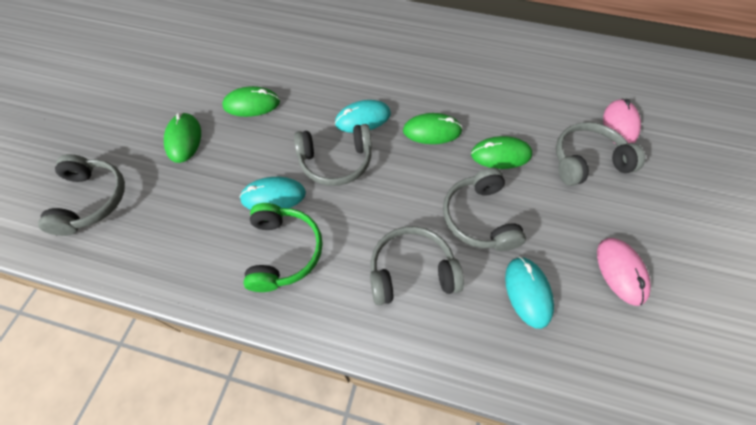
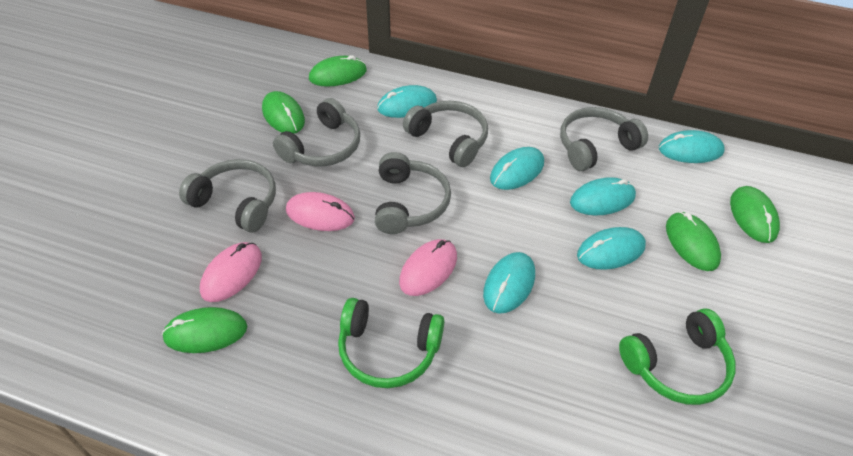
green headphones: 1 -> 2
green mouse: 4 -> 5
pink mouse: 2 -> 3
turquoise mouse: 3 -> 6

